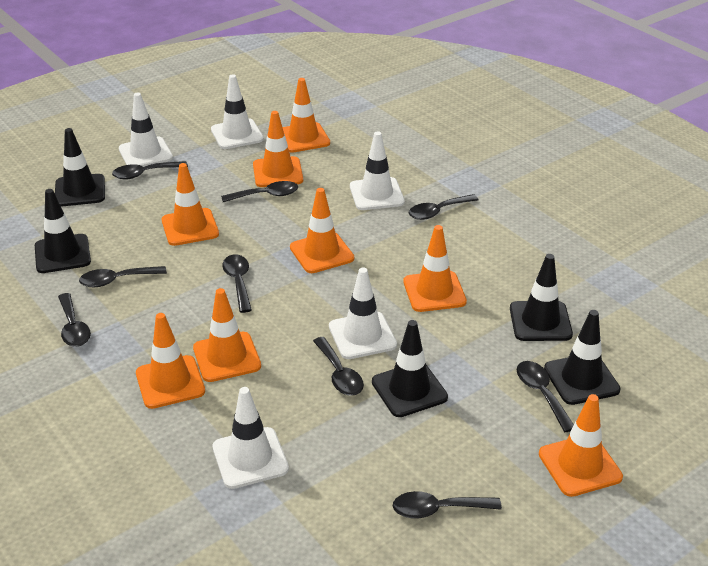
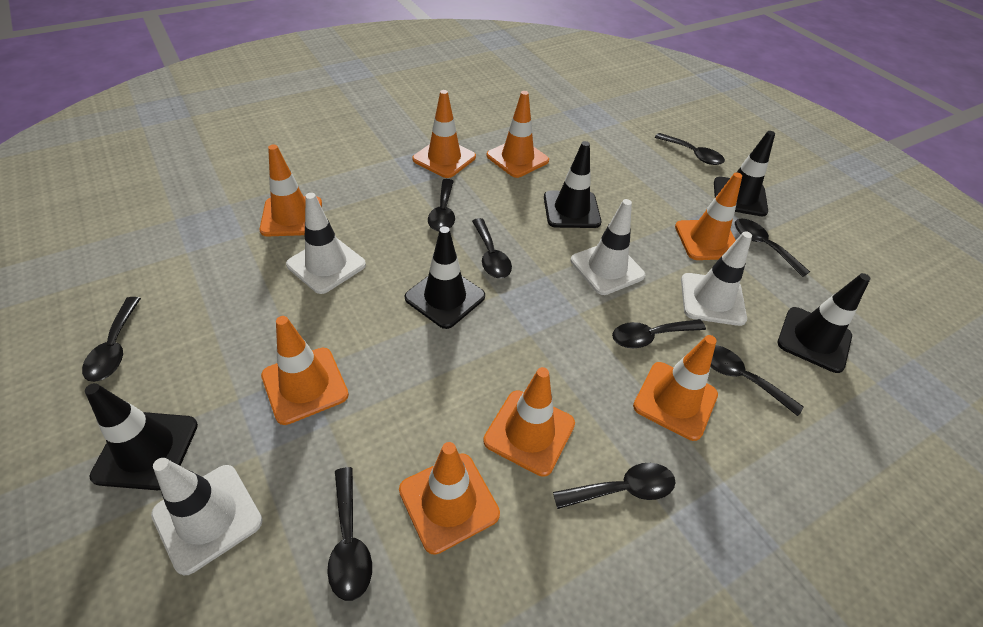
white traffic cone: 5 -> 4

